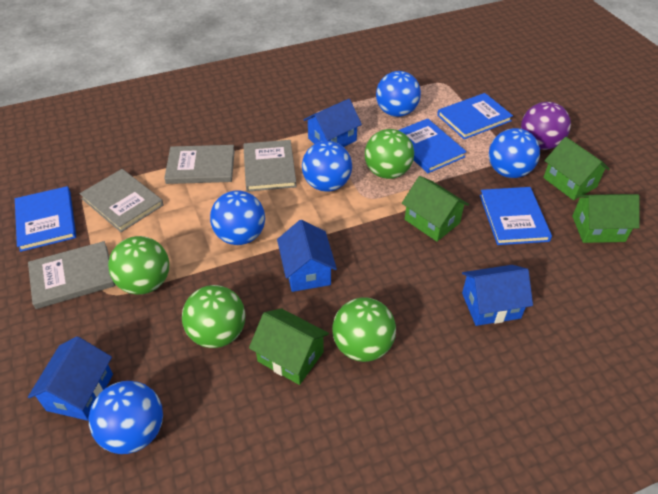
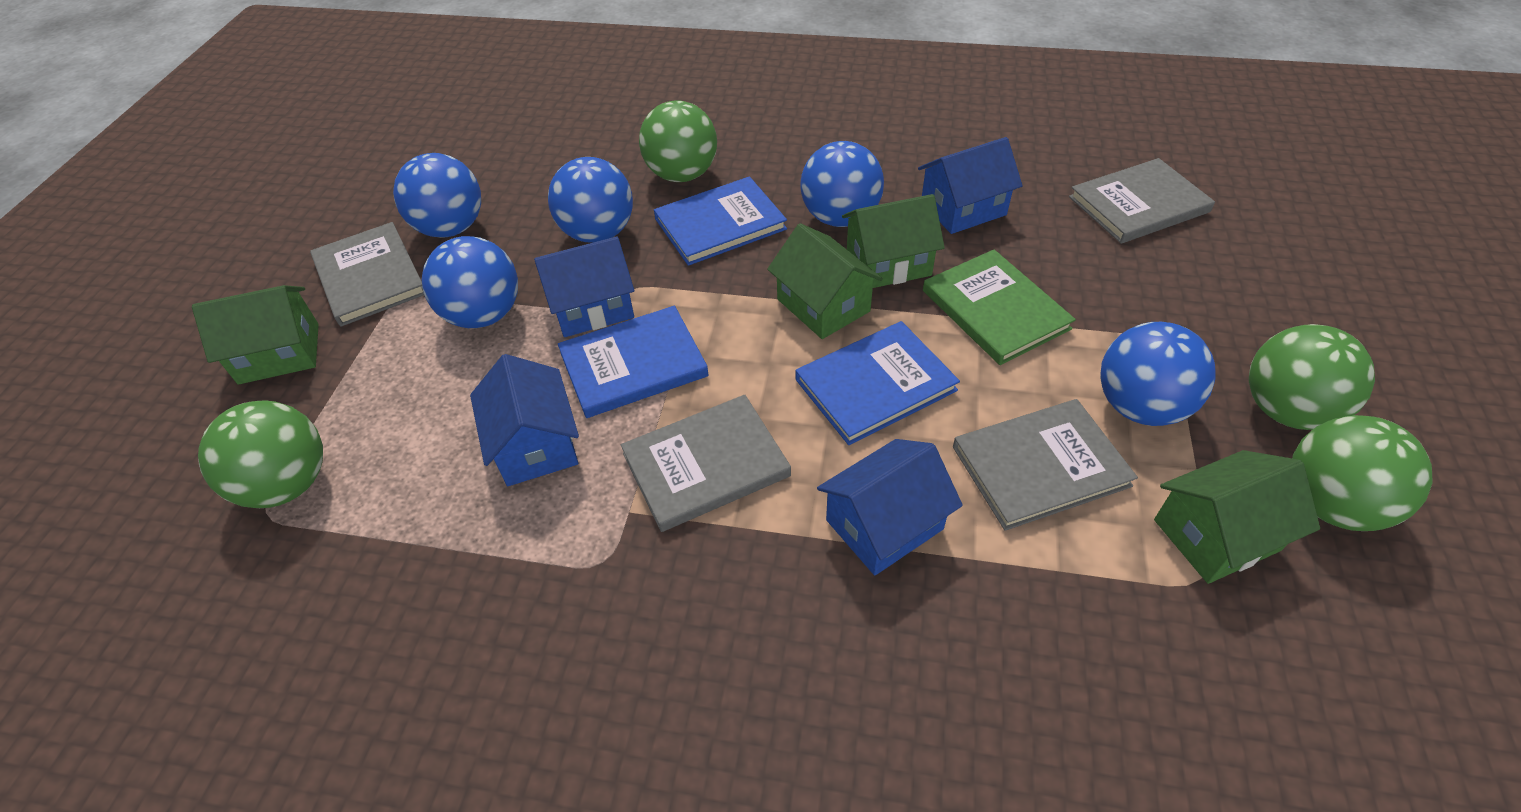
blue book: 4 -> 3
green book: 0 -> 1
purple ball: 1 -> 0

